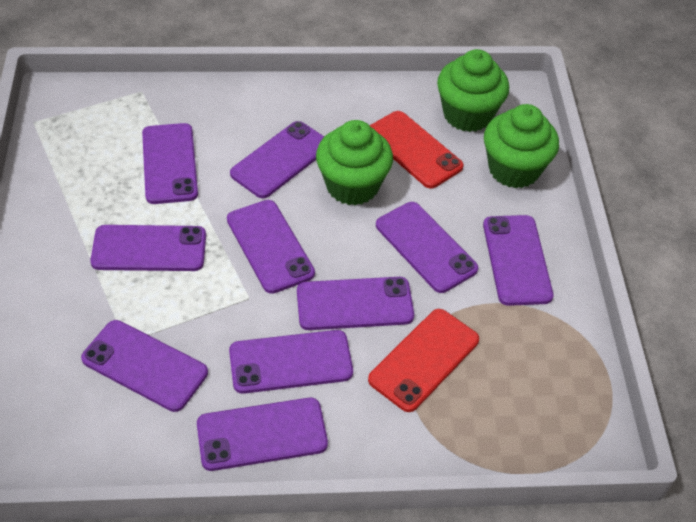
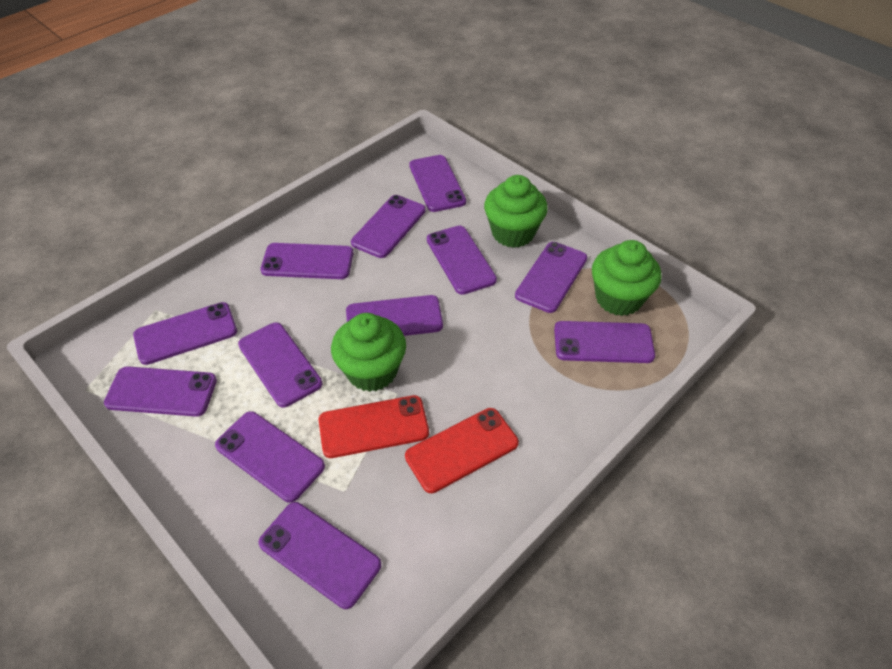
purple phone: 10 -> 12

